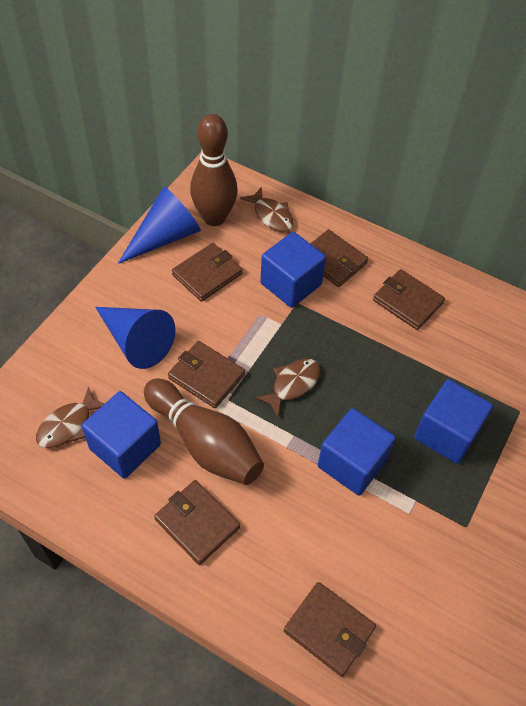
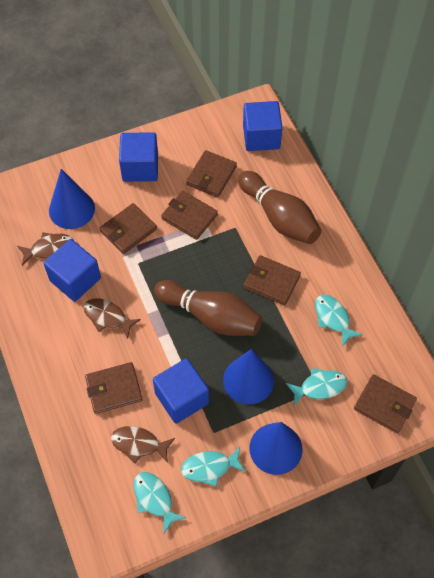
blue cone: 2 -> 3
turquoise fish: 0 -> 4

